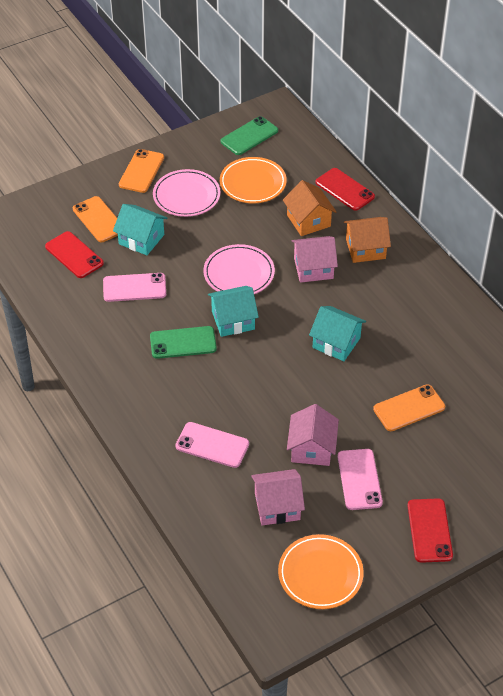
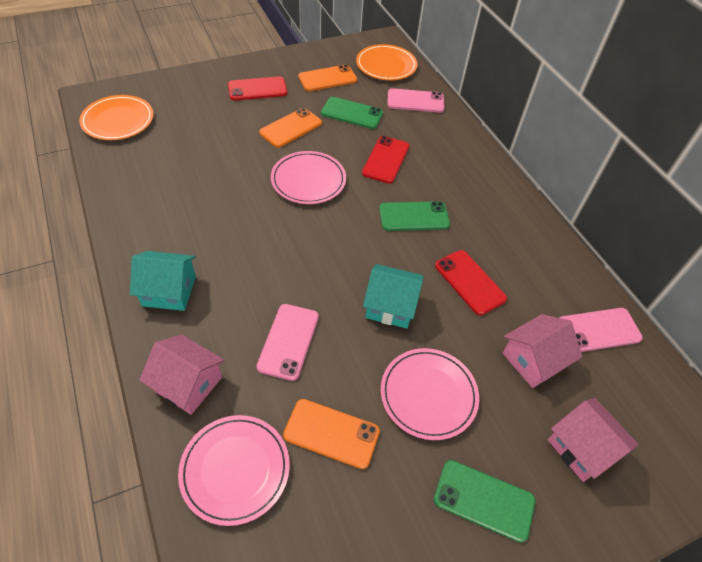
green phone: 2 -> 3
orange house: 2 -> 0
pink plate: 2 -> 3
turquoise house: 3 -> 2

